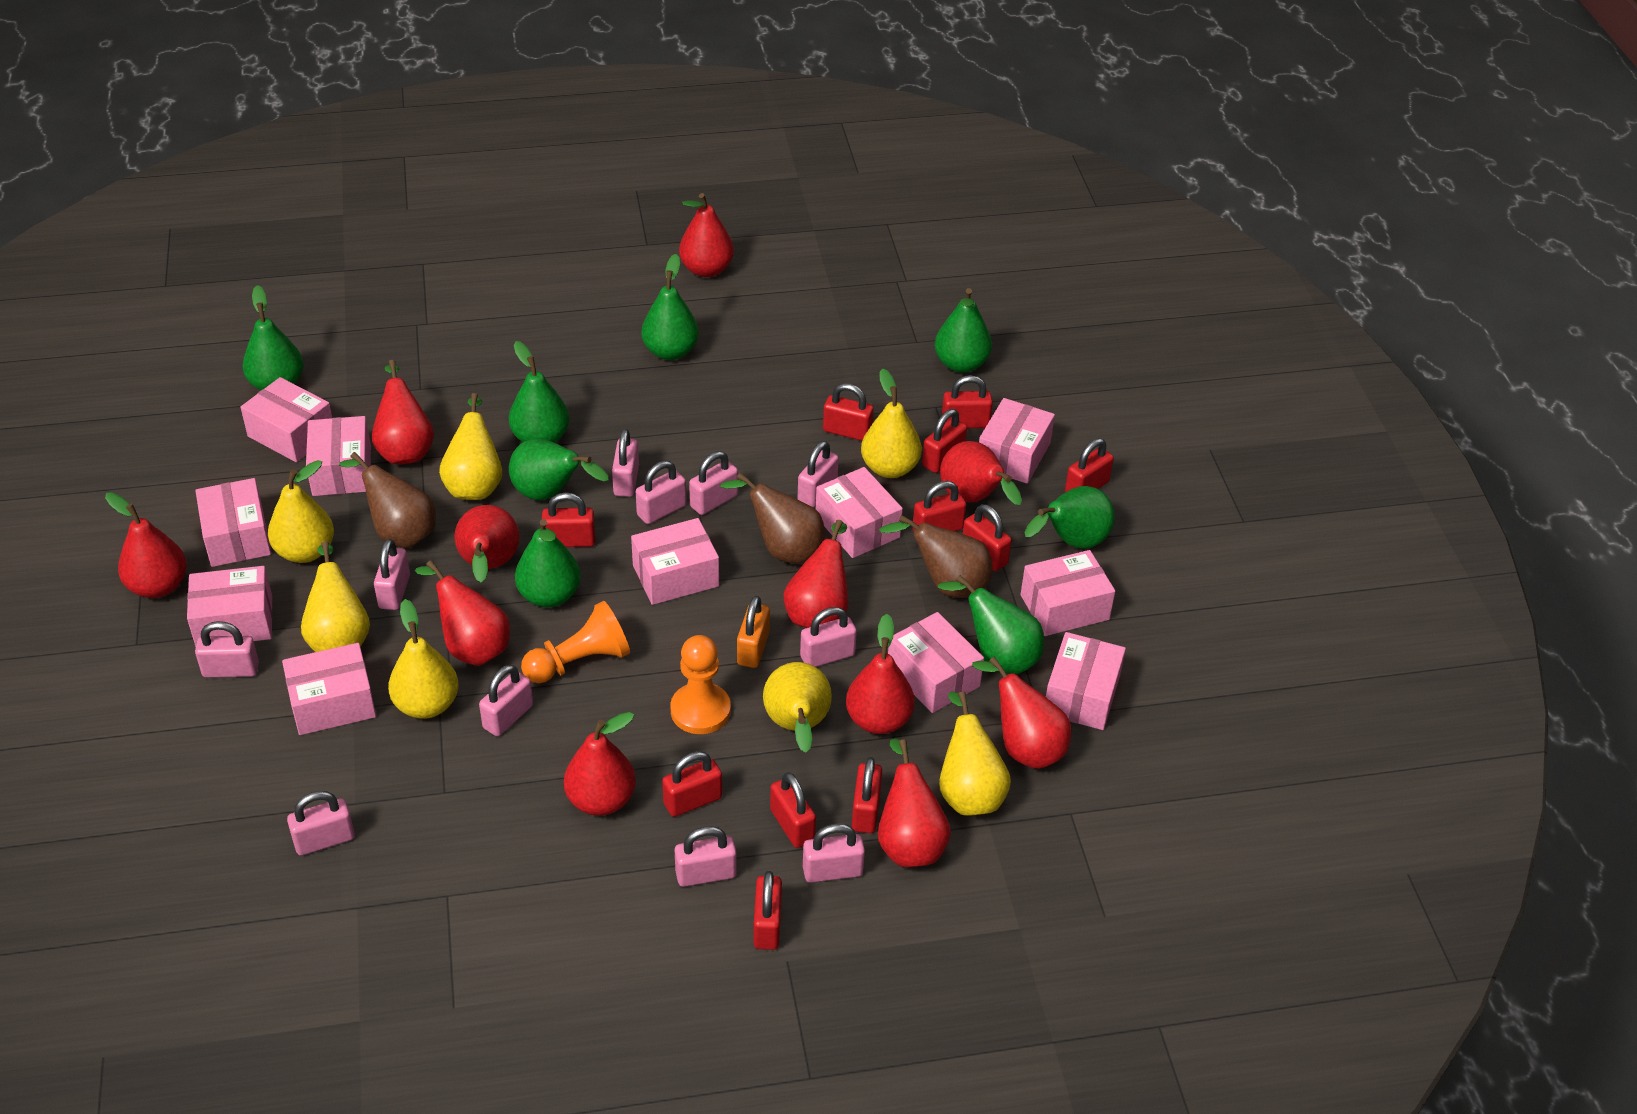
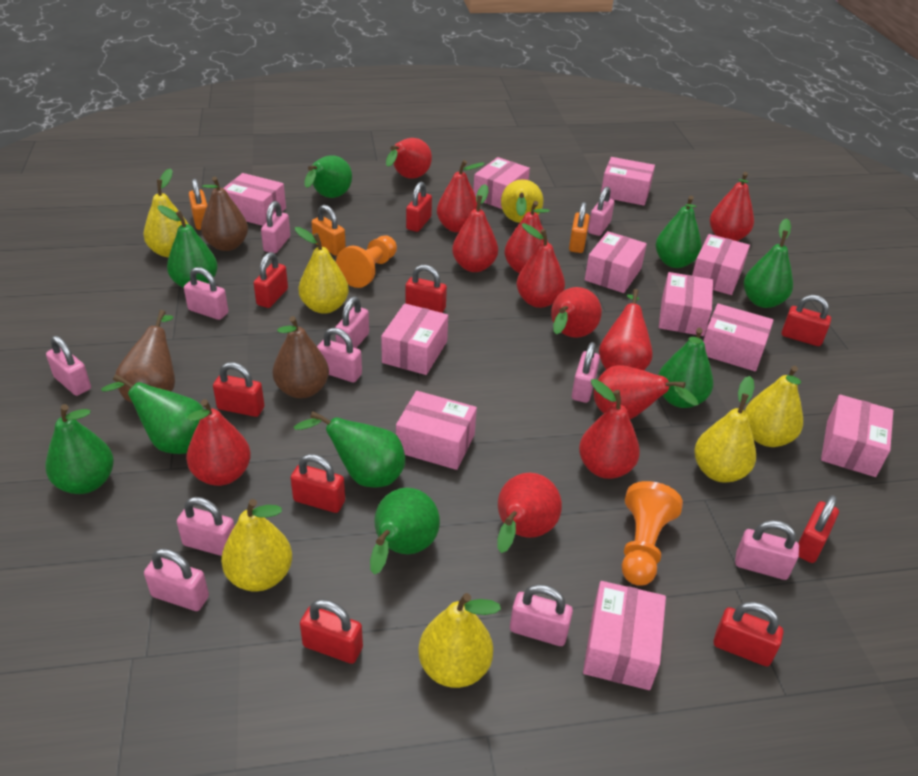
green pear: 8 -> 9
orange padlock: 1 -> 3
red padlock: 11 -> 9
red pear: 11 -> 12

